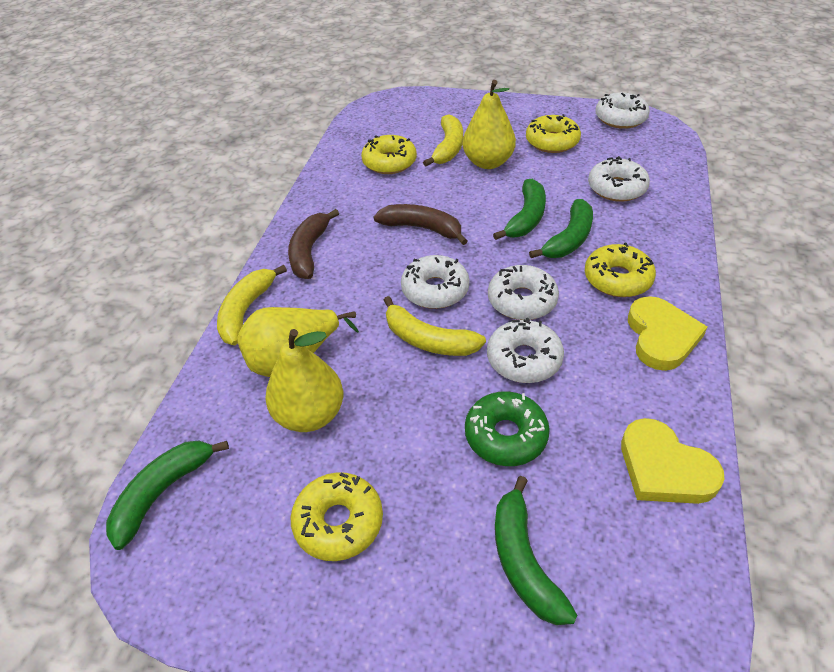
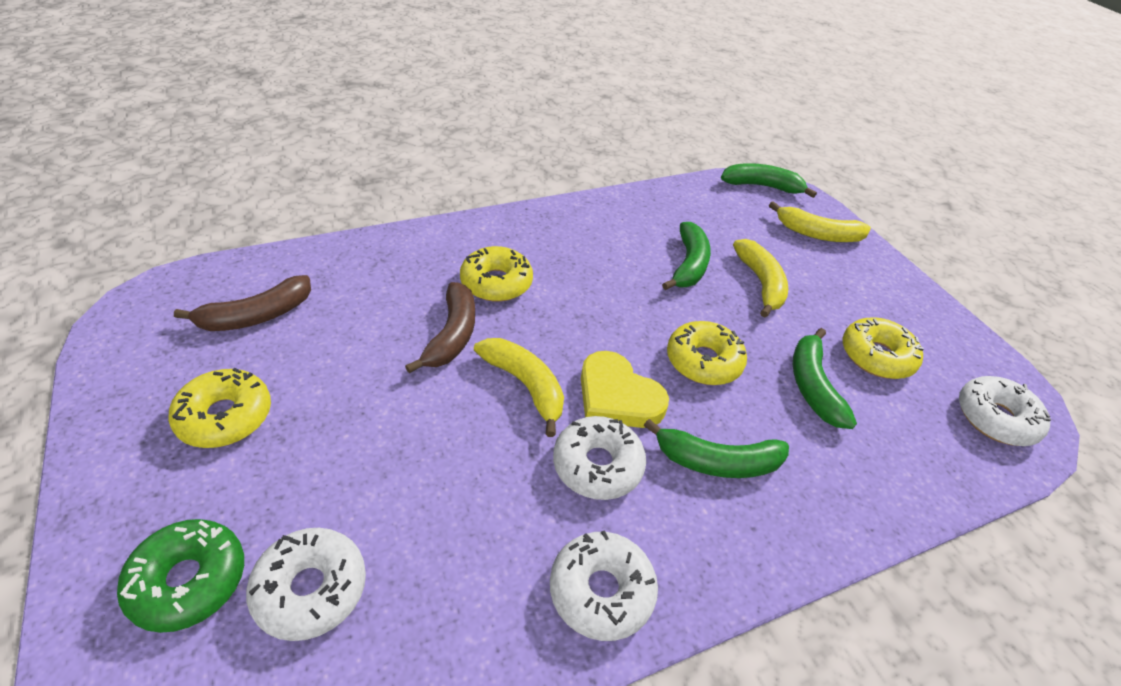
white donut: 5 -> 4
yellow heart: 2 -> 1
yellow pear: 3 -> 0

